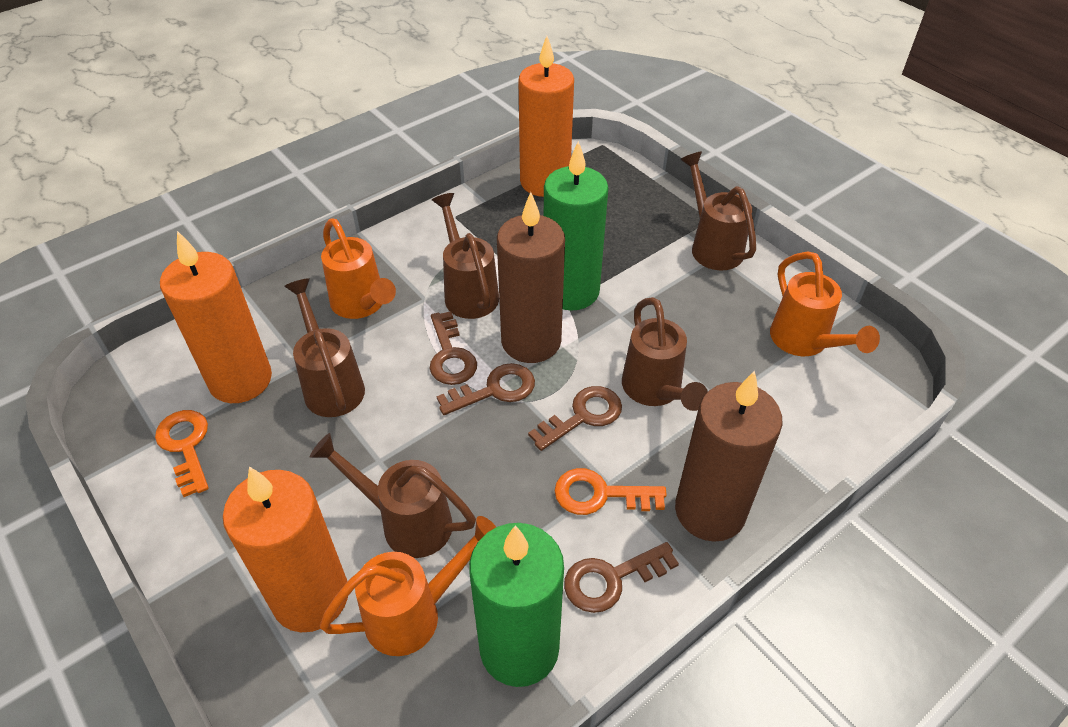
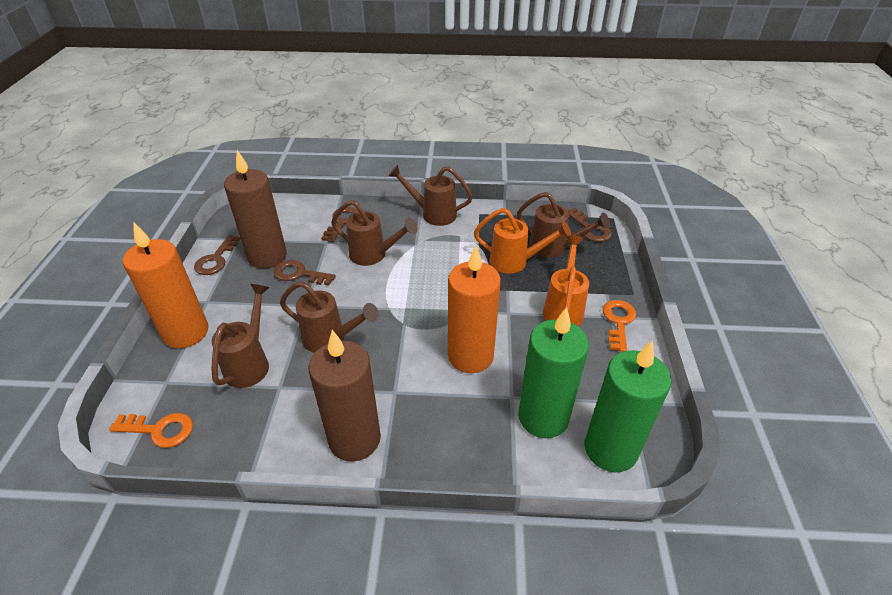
orange candle: 3 -> 2
orange watering can: 3 -> 2

